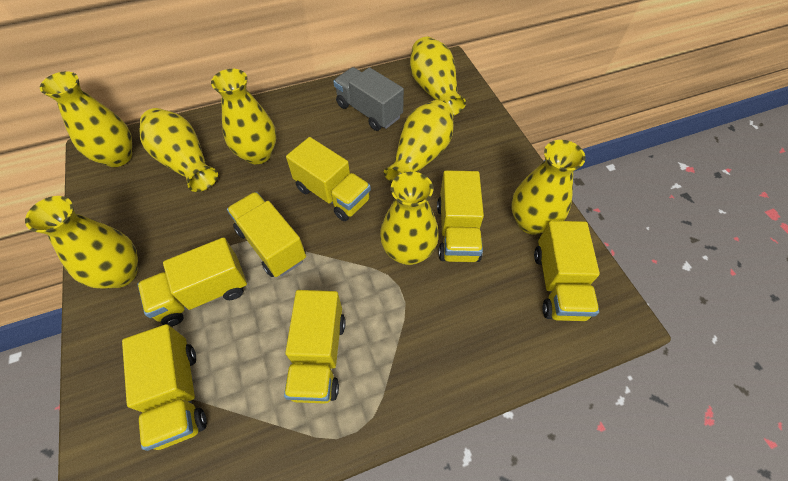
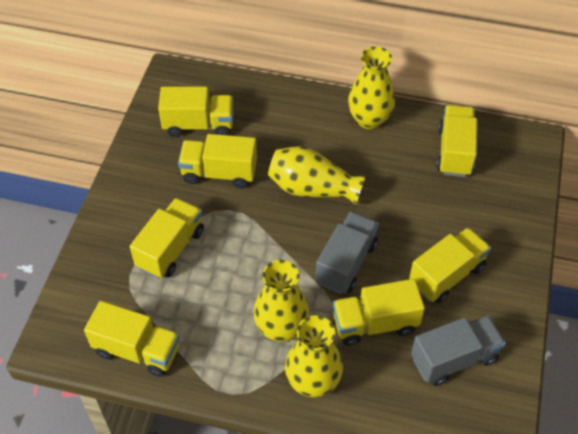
grey truck: 1 -> 2
yellow vase: 8 -> 4

